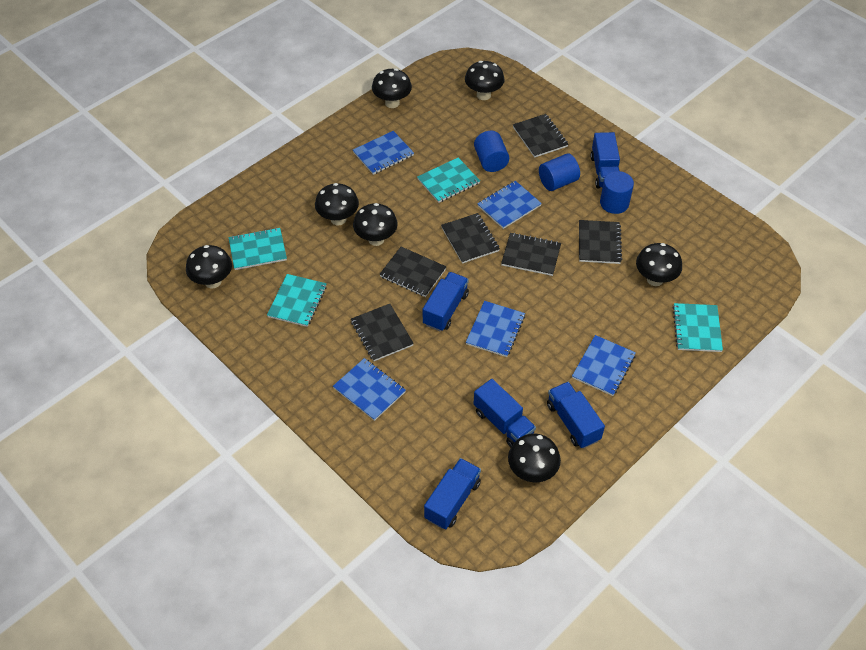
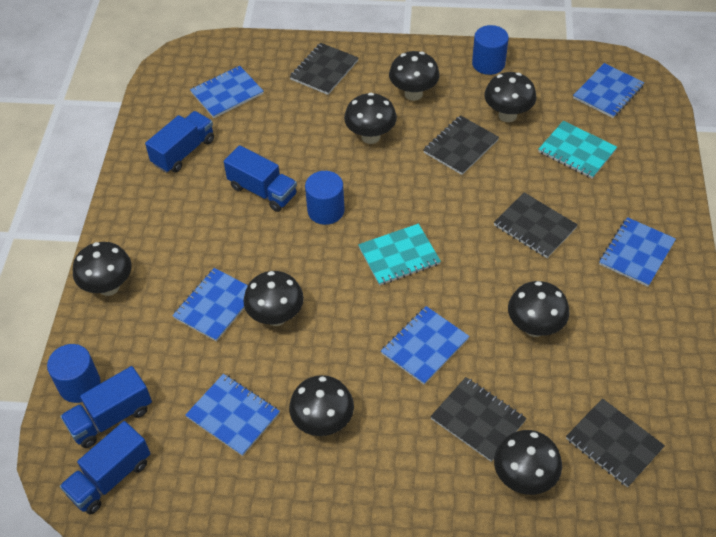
black mushroom: 7 -> 8
black notebook: 6 -> 5
blue notebook: 5 -> 6
blue truck: 5 -> 4
turquoise notebook: 4 -> 2

